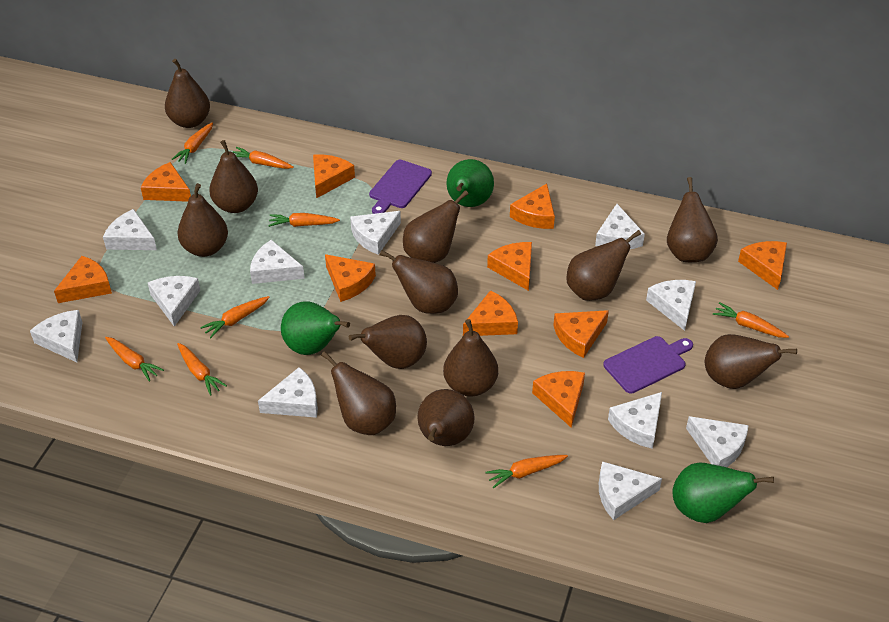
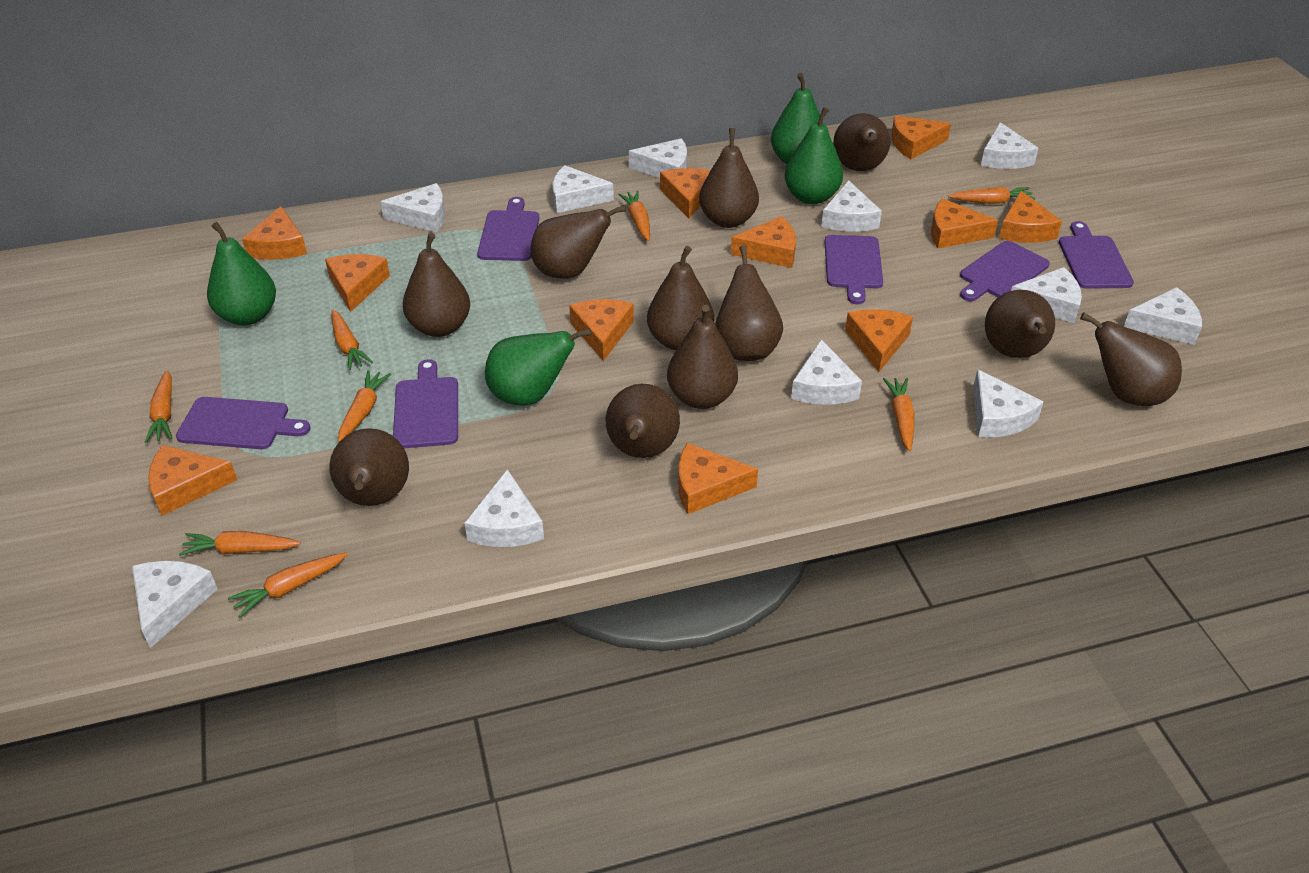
brown pear: 12 -> 11
green pear: 3 -> 4
orange cheese: 10 -> 11
purple cutting board: 2 -> 6

